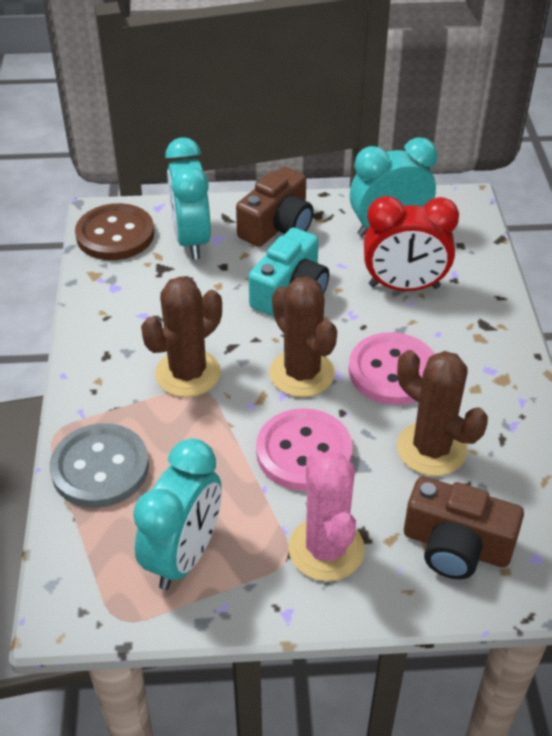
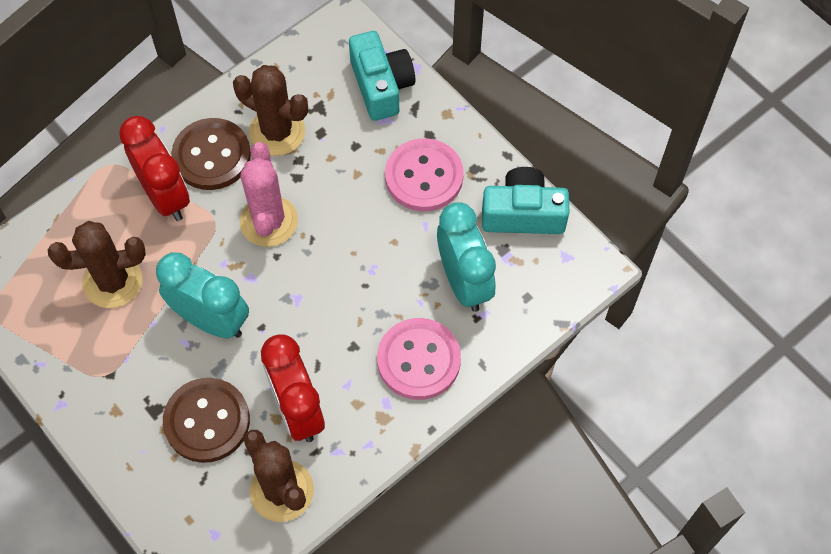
brown button: 1 -> 2
brown camera: 2 -> 0
grey button: 1 -> 0
red clock: 1 -> 2
turquoise camera: 1 -> 2
turquoise clock: 3 -> 2

